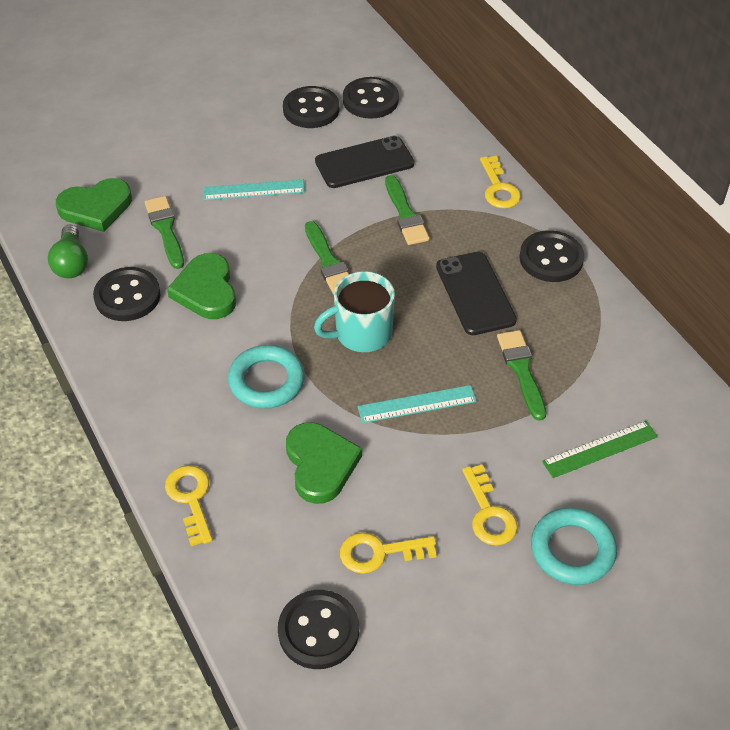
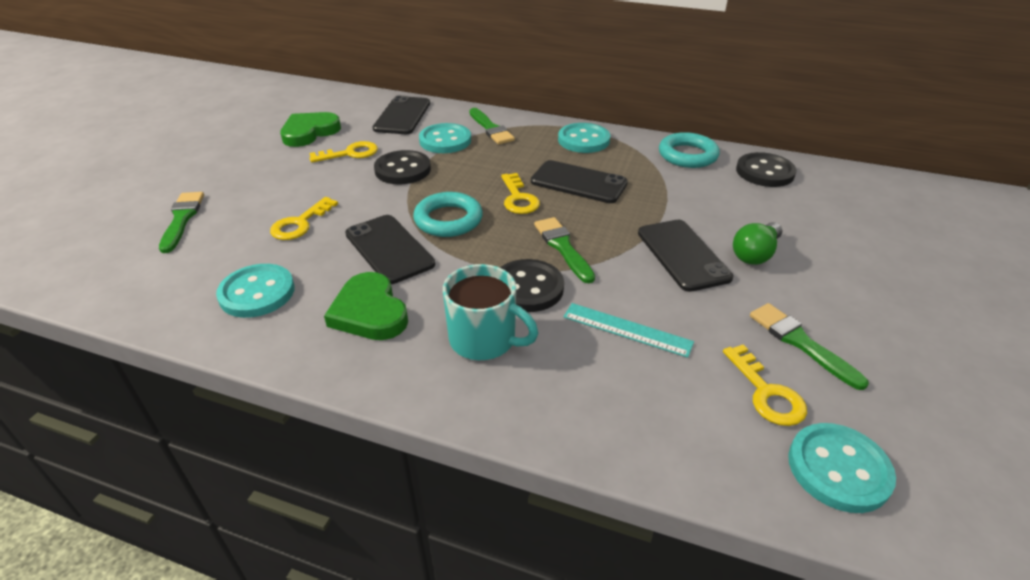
black button: 5 -> 3
black phone: 2 -> 4
green heart: 3 -> 2
green ruler: 1 -> 0
turquoise button: 0 -> 4
turquoise ruler: 2 -> 1

